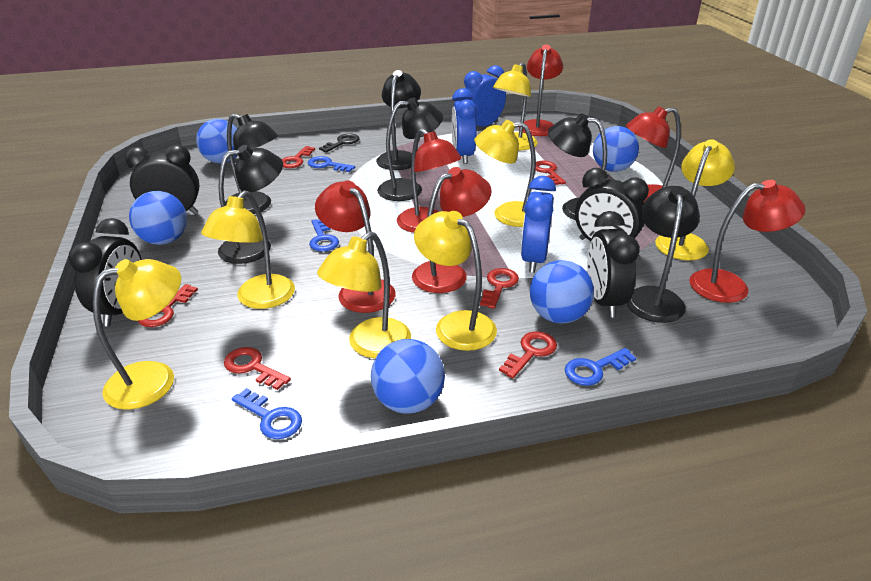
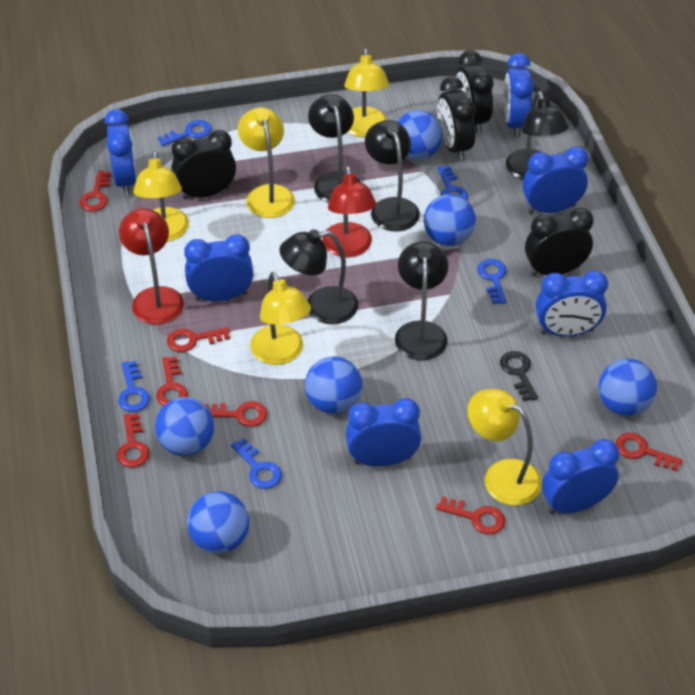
black lamp: 6 -> 5
blue ball: 5 -> 6
blue clock: 3 -> 7
blue key: 4 -> 5
red key: 6 -> 7
red lamp: 6 -> 2
yellow lamp: 7 -> 5

